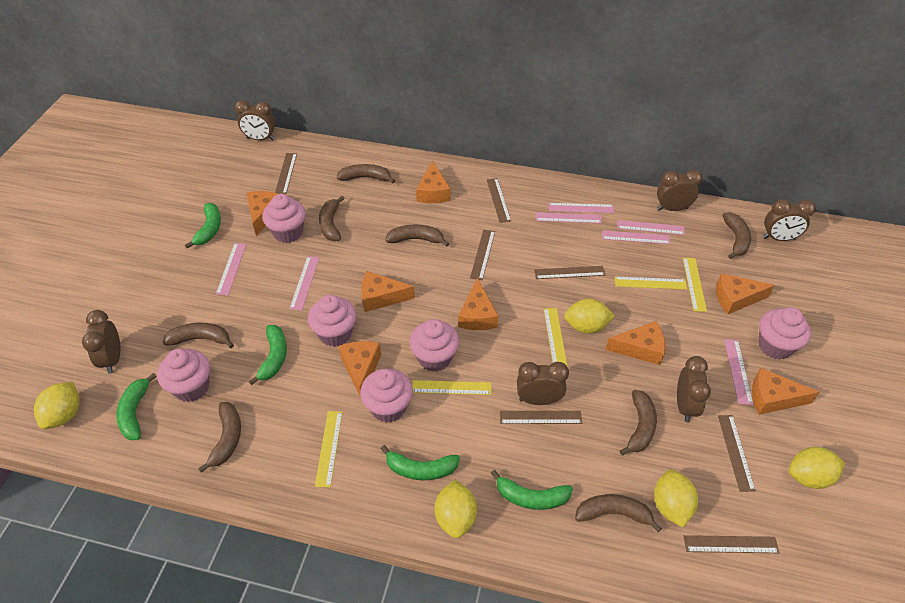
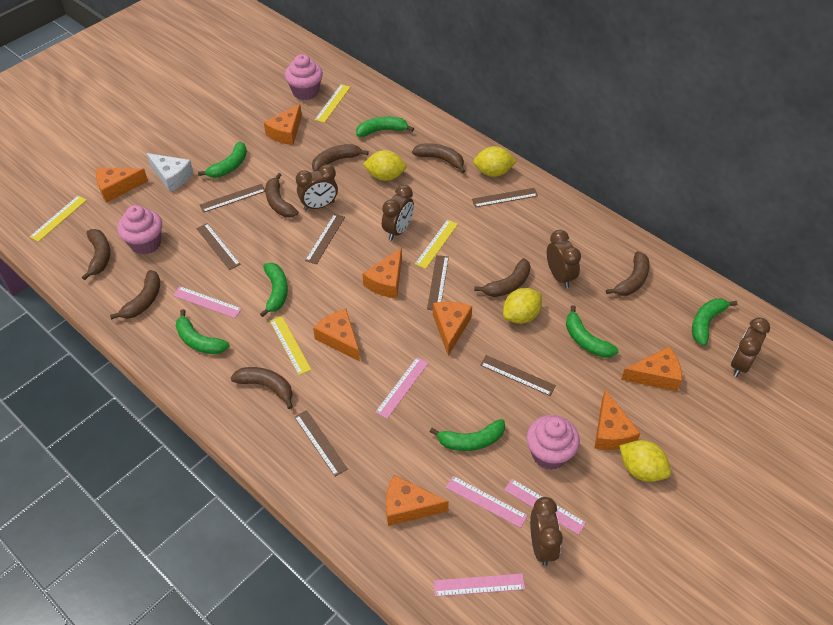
brown clock: 6 -> 5
green banana: 5 -> 7
pink cupcake: 6 -> 3
pink ruler: 7 -> 5
white cheese: 0 -> 1
yellow lemon: 5 -> 4
yellow ruler: 5 -> 4

